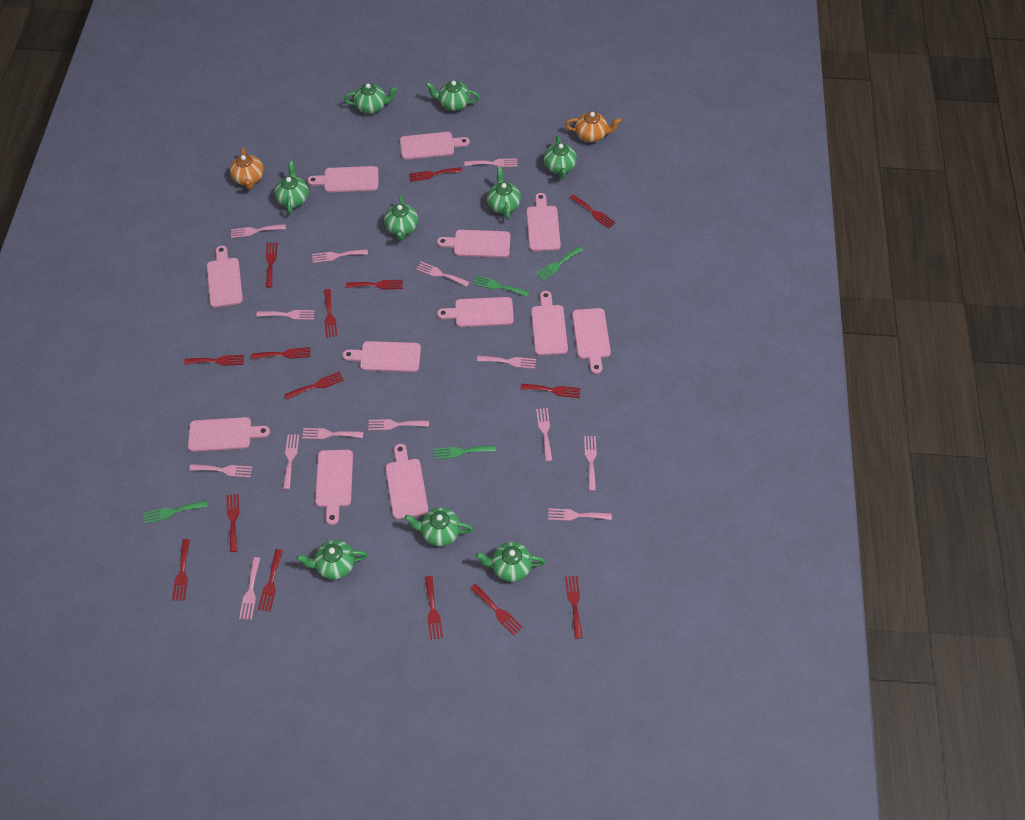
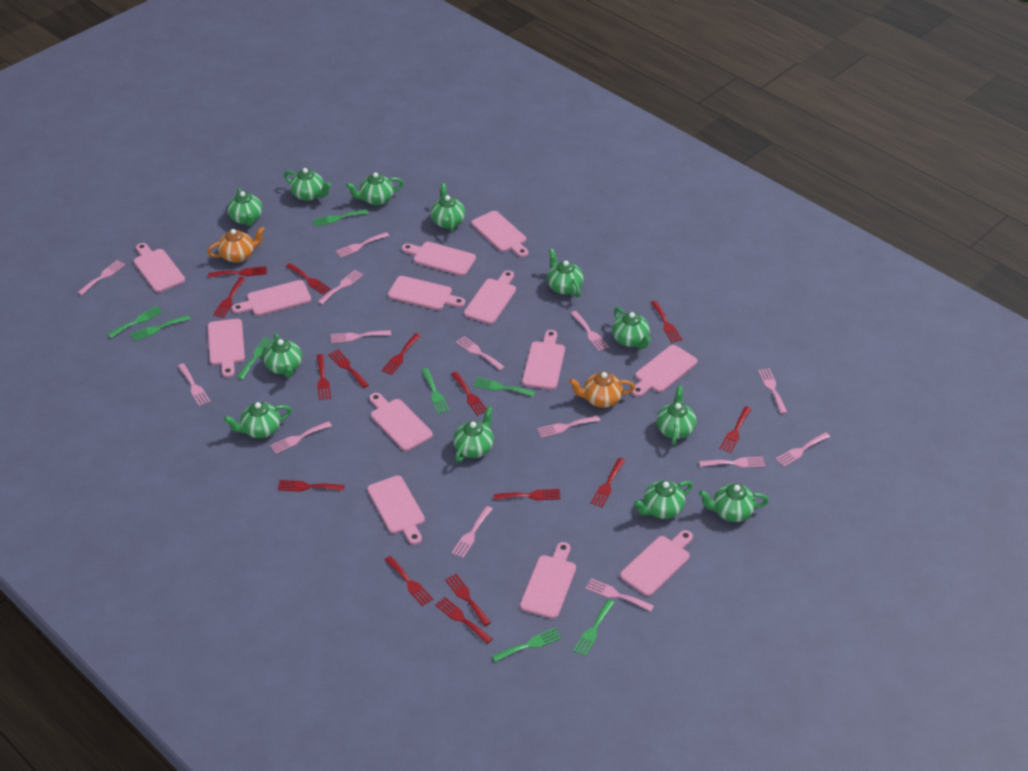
green fork: 4 -> 8
green teapot: 9 -> 12
pink cutting board: 12 -> 13

